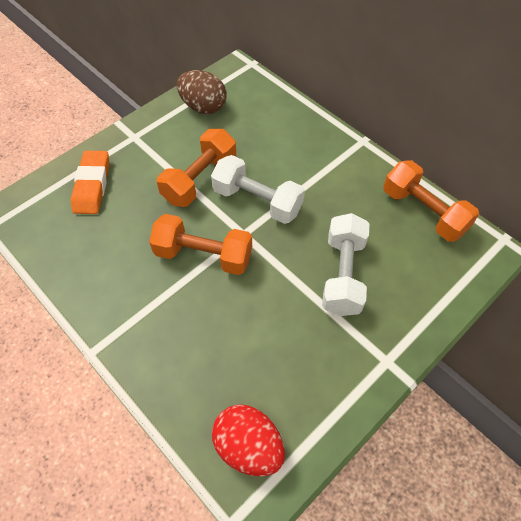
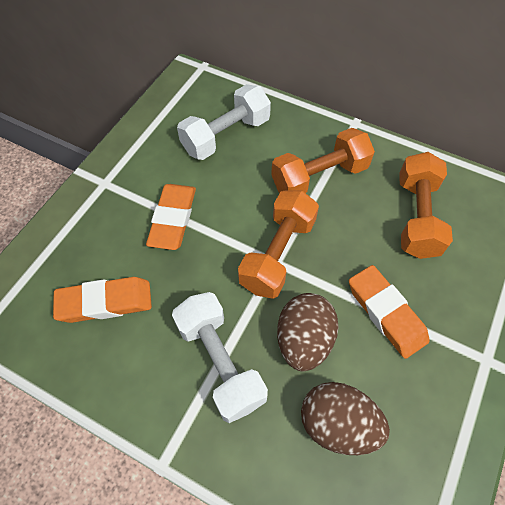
brown egg: 1 -> 2
orange eraser: 1 -> 3
red egg: 1 -> 0

